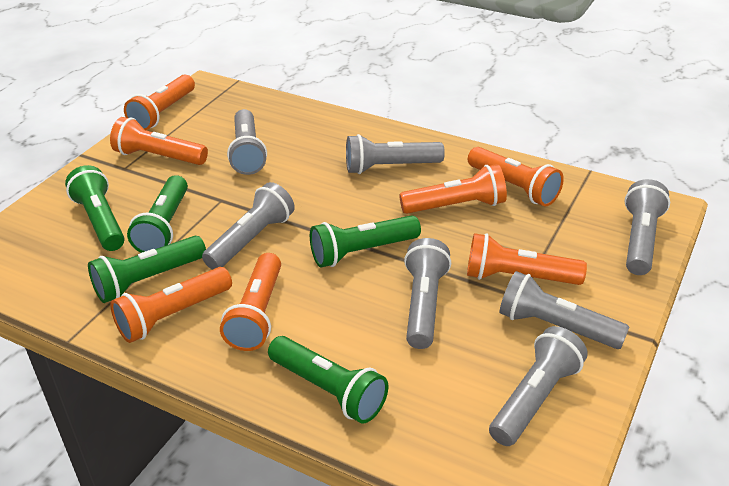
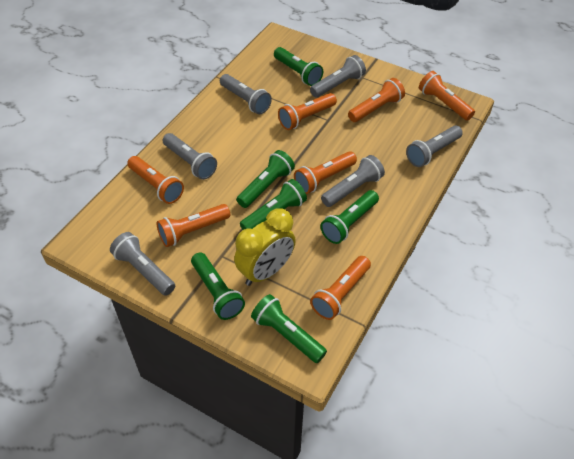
green flashlight: 5 -> 6
grey flashlight: 7 -> 6
yellow clock: 0 -> 1

